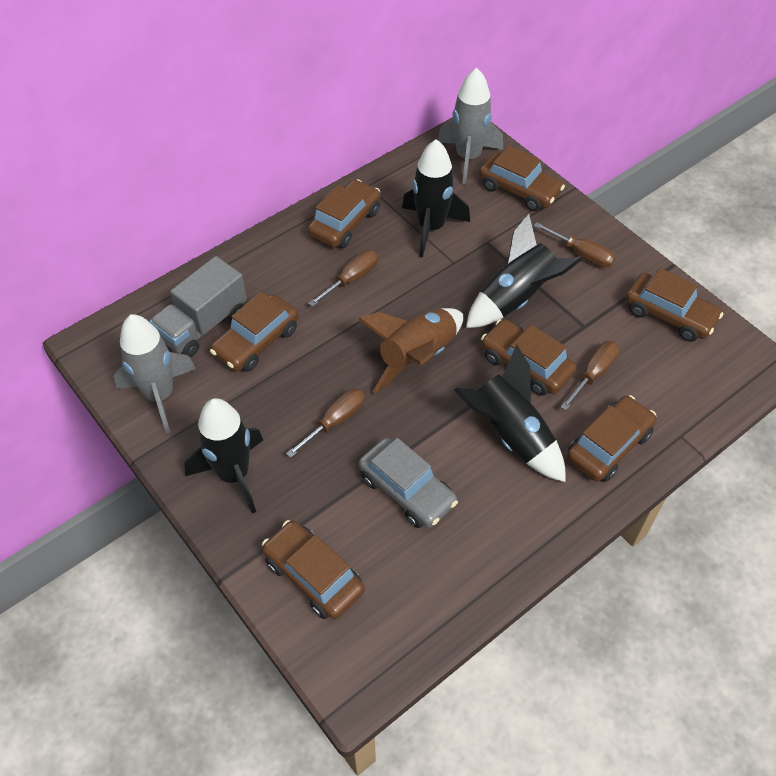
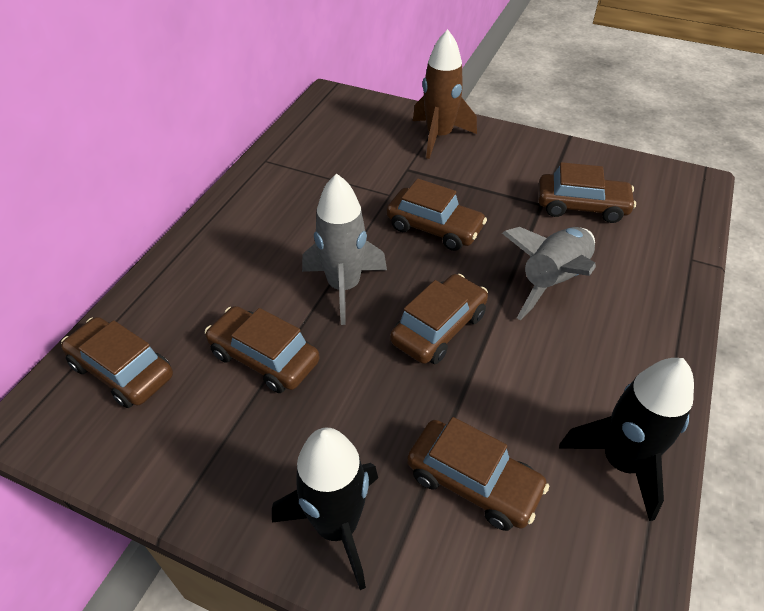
black rocket: 4 -> 2
brown car: 7 -> 6
brown screwdriver: 4 -> 0
grey car: 1 -> 0
grey truck: 1 -> 0

